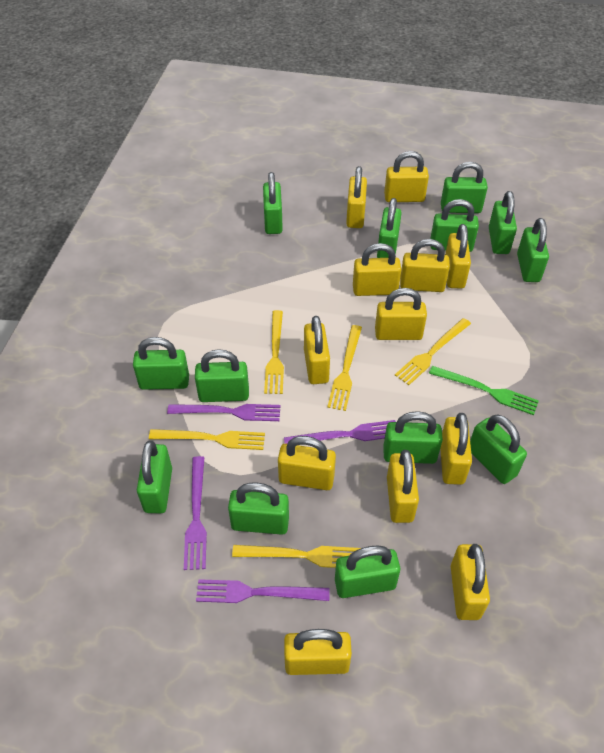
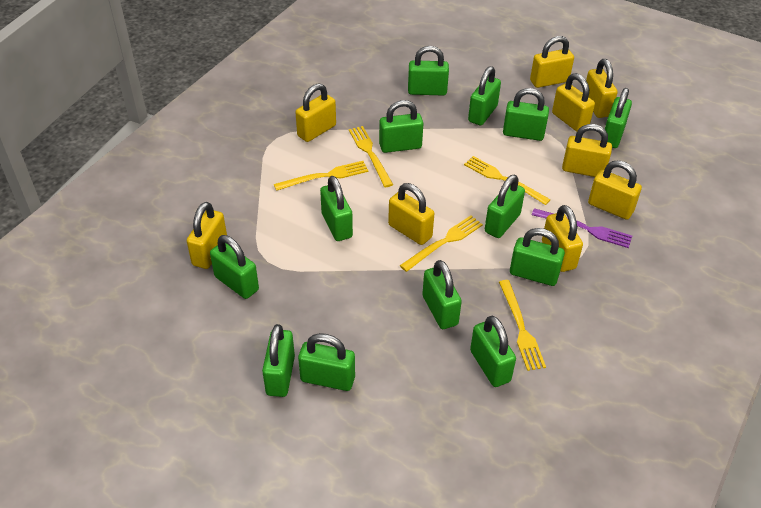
green fork: 1 -> 0
purple fork: 4 -> 1
yellow padlock: 12 -> 9

